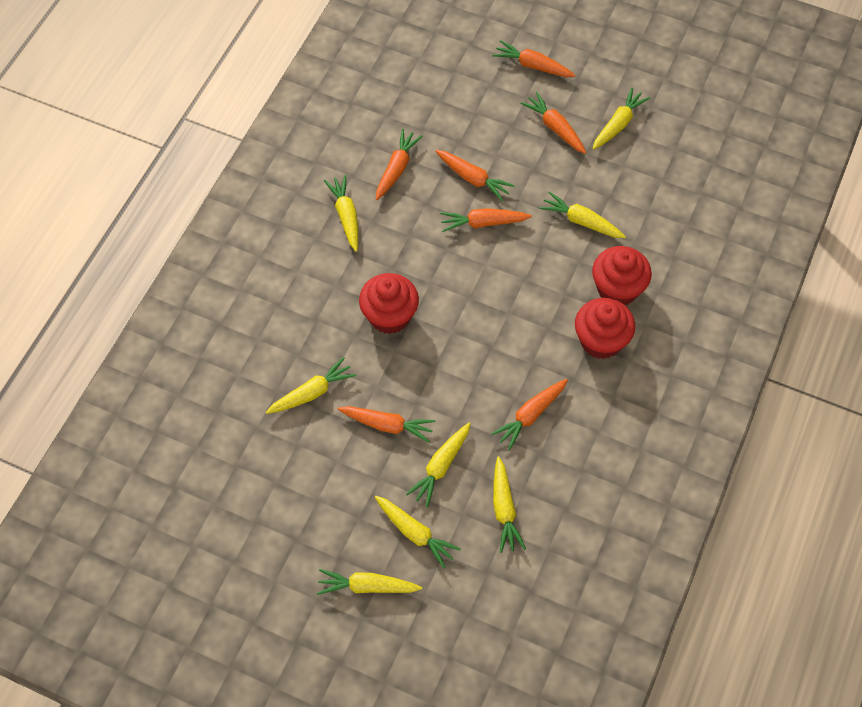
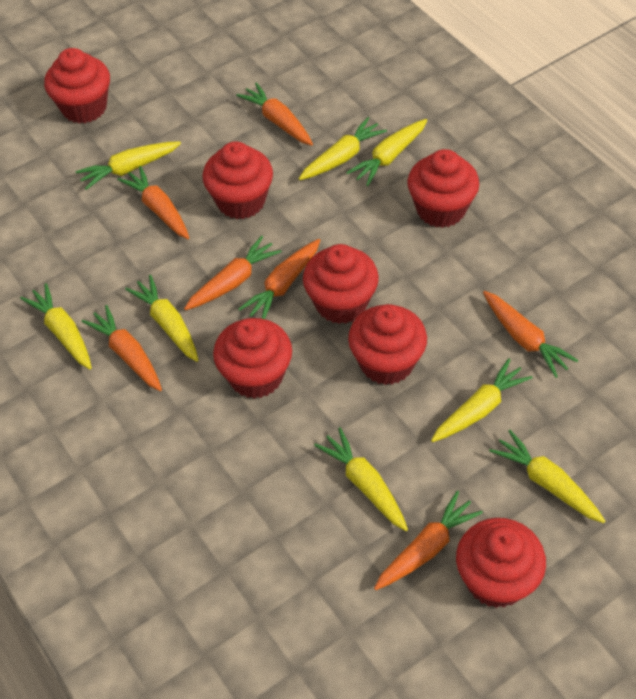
red cupcake: 3 -> 7

